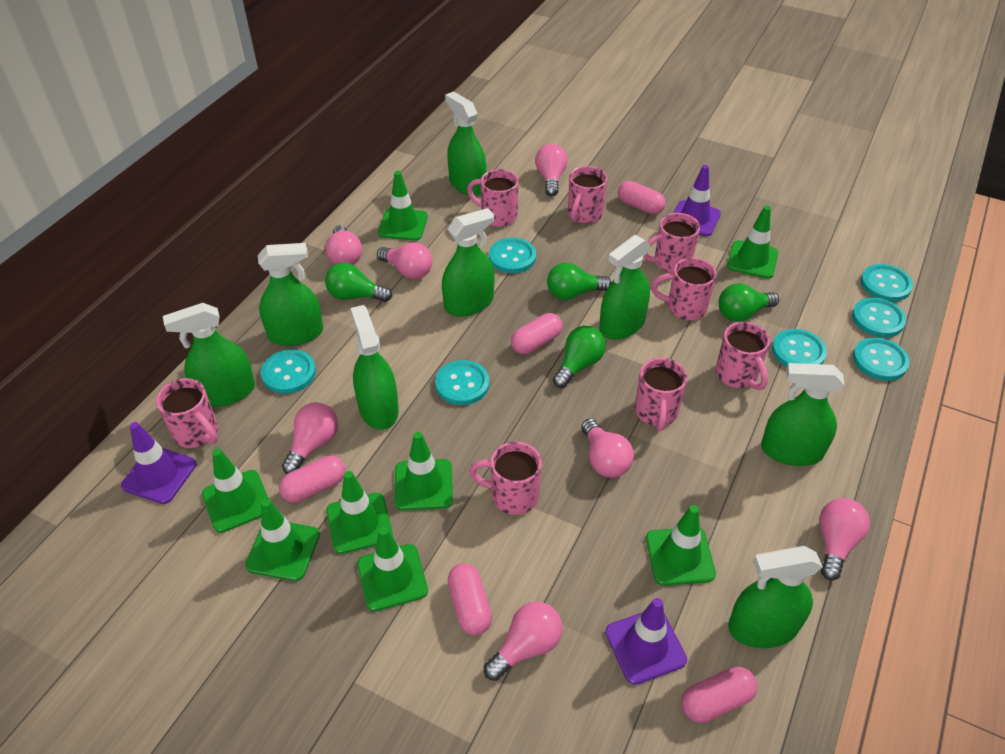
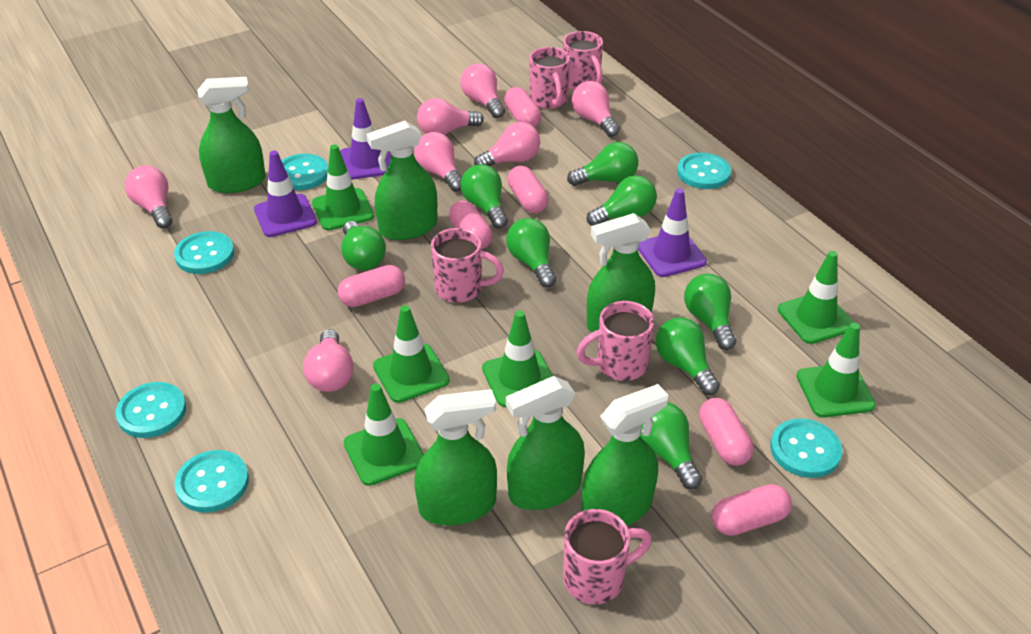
green light bulb: 4 -> 8
green spray bottle: 8 -> 6
green traffic cone: 8 -> 6
pink capsule: 5 -> 6
pink mug: 8 -> 5
turquoise button: 7 -> 6

